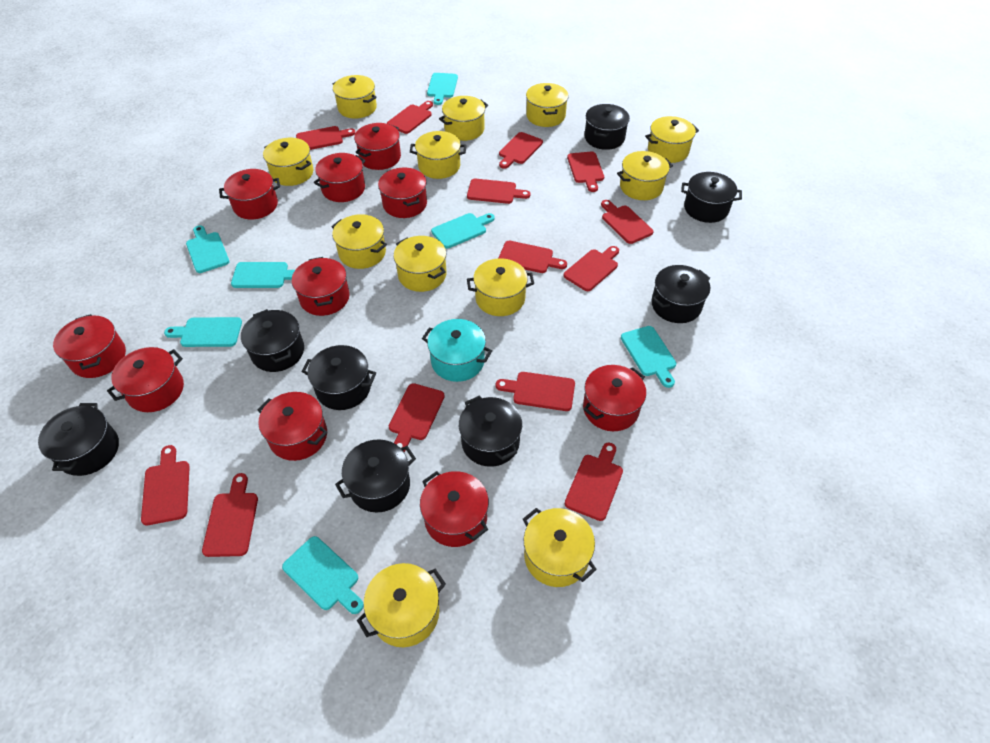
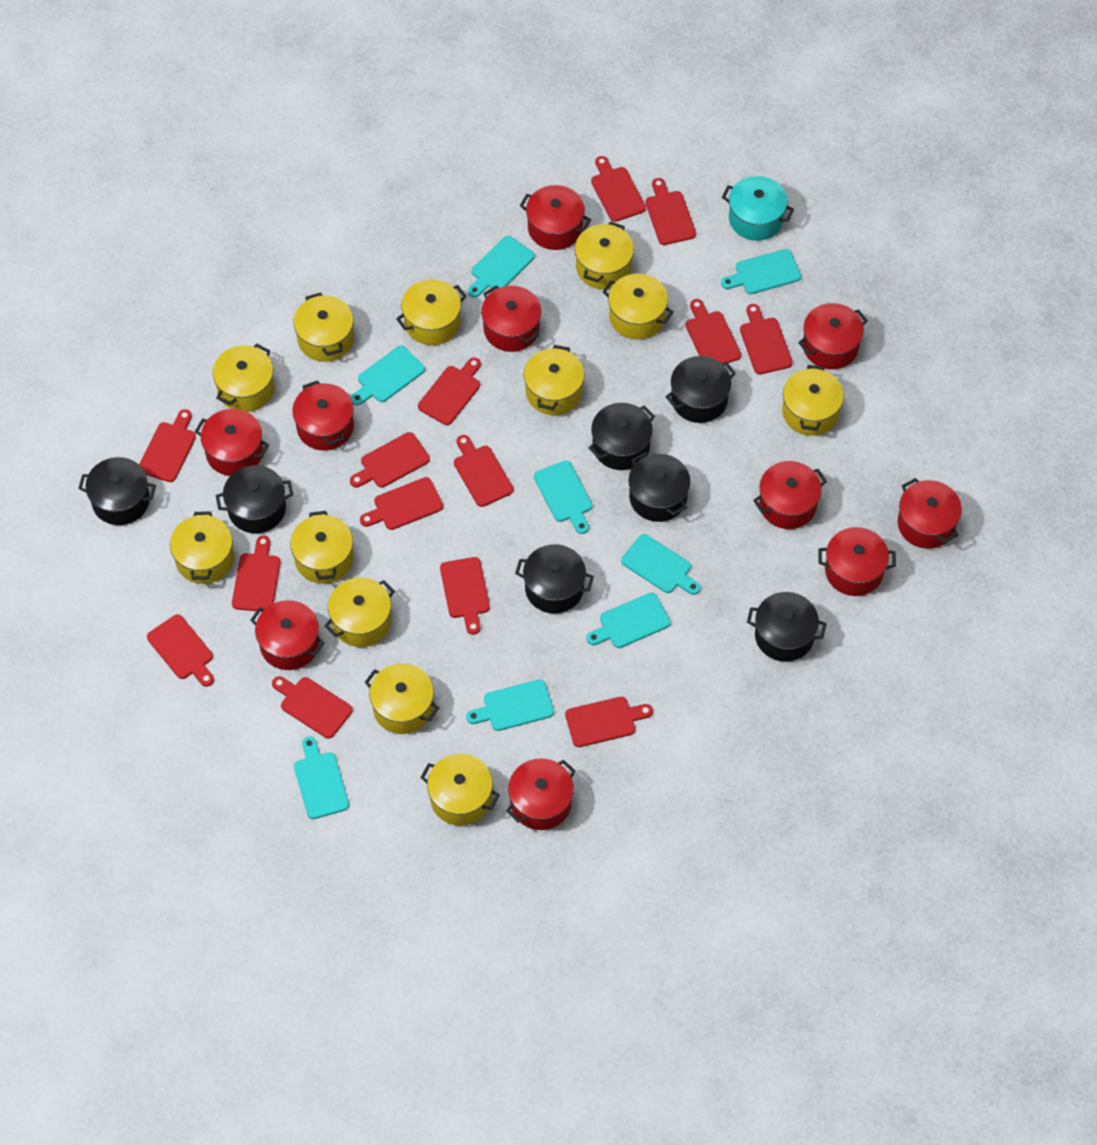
black pot: 8 -> 7
red cutting board: 13 -> 14
turquoise cutting board: 7 -> 8

